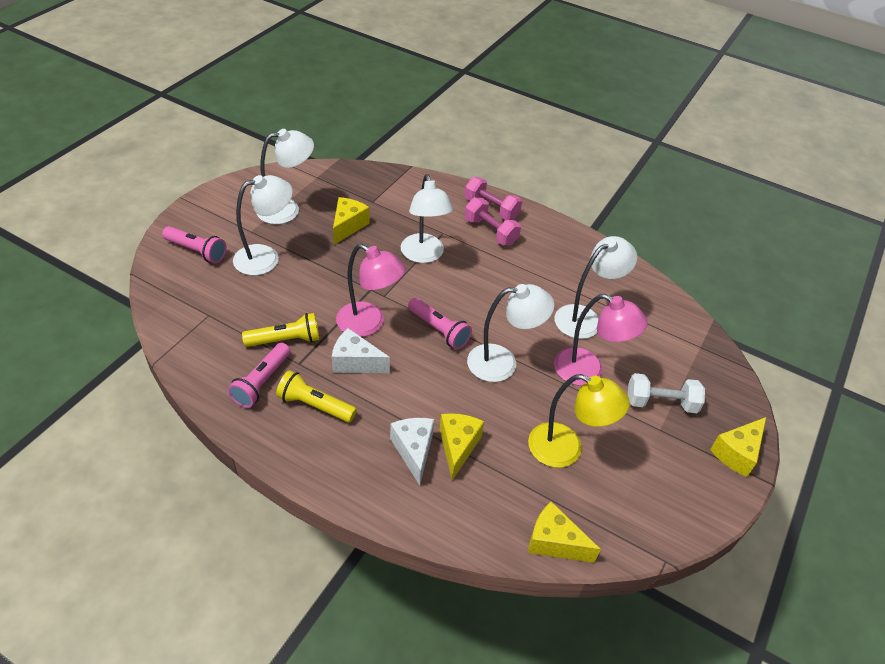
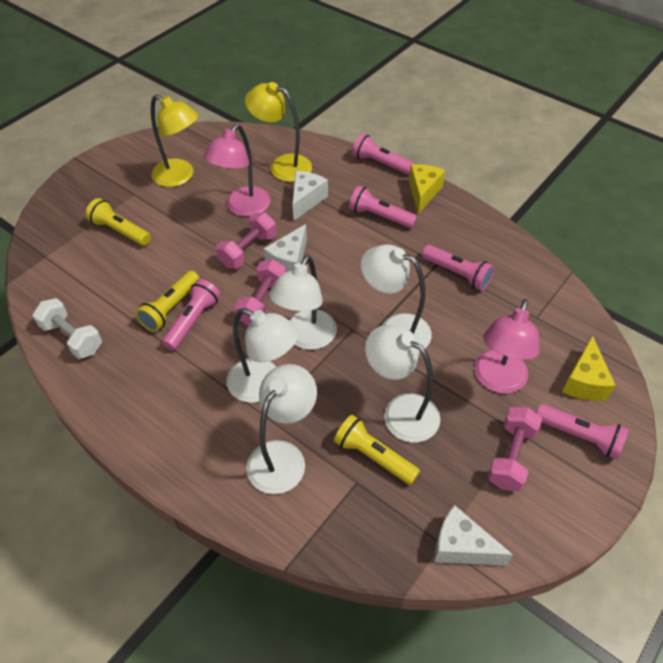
pink dumbbell: 2 -> 3
pink flashlight: 3 -> 5
white cheese: 2 -> 3
yellow cheese: 4 -> 2
yellow flashlight: 2 -> 3
yellow lamp: 1 -> 2

